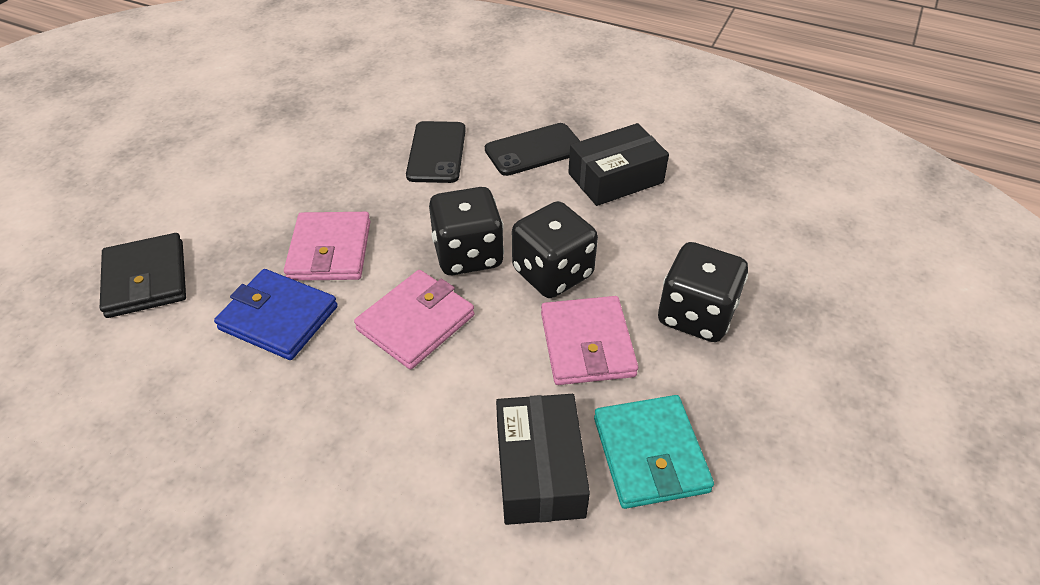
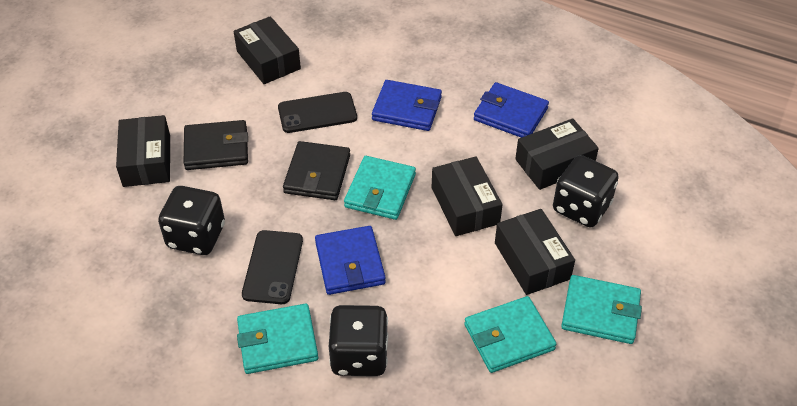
black box: 2 -> 5
black wallet: 1 -> 2
blue wallet: 1 -> 3
pink wallet: 3 -> 0
turquoise wallet: 1 -> 4

